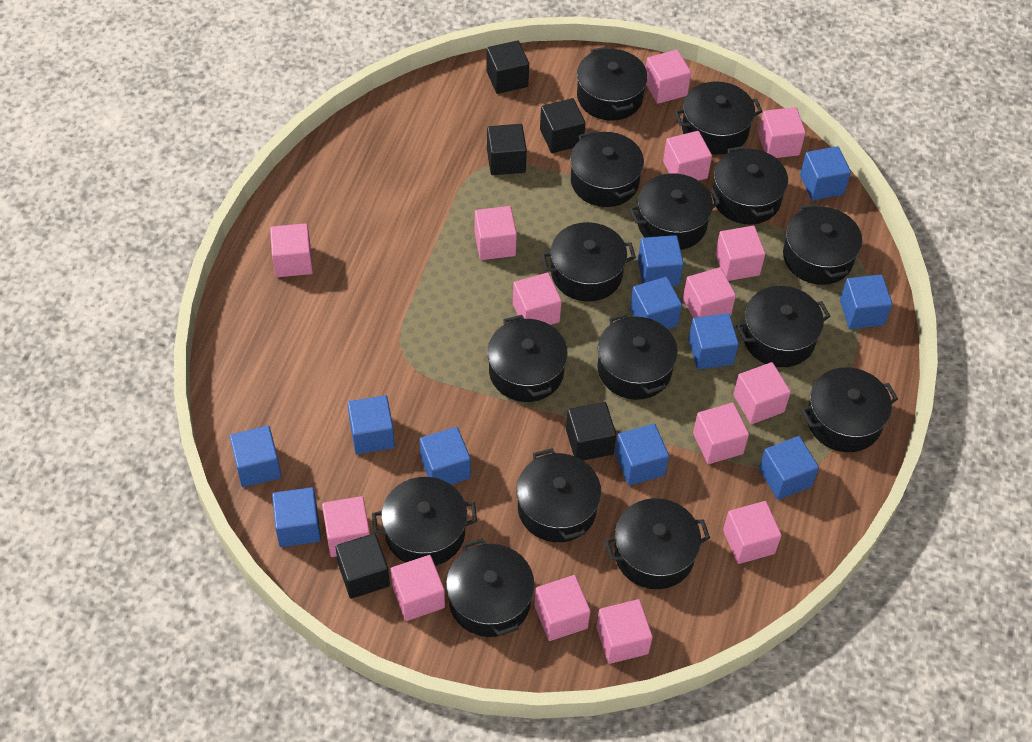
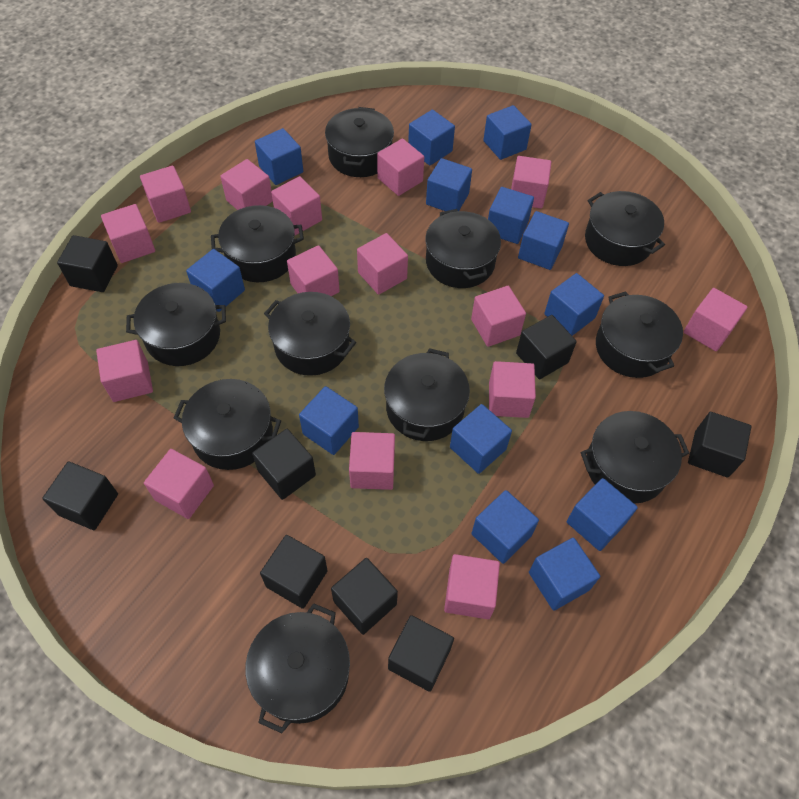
black cube: 5 -> 8
black pot: 15 -> 11
blue cube: 11 -> 13

